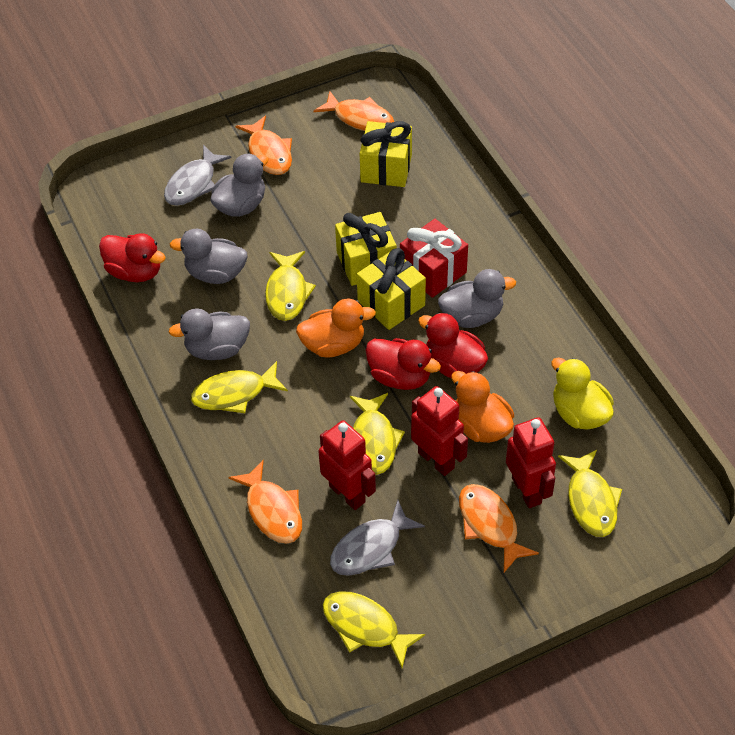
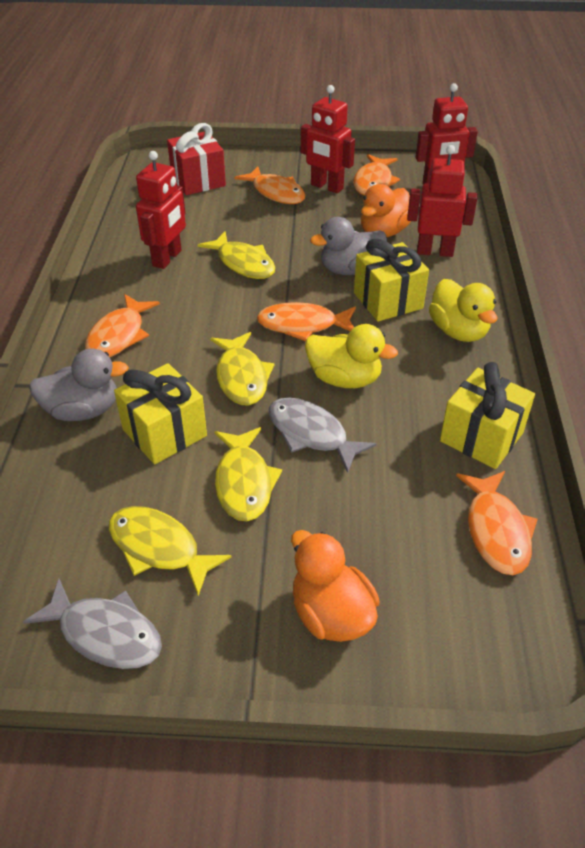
grey duck: 4 -> 2
orange fish: 4 -> 5
red duck: 3 -> 0
red robot: 3 -> 4
yellow duck: 1 -> 2
yellow fish: 5 -> 4

